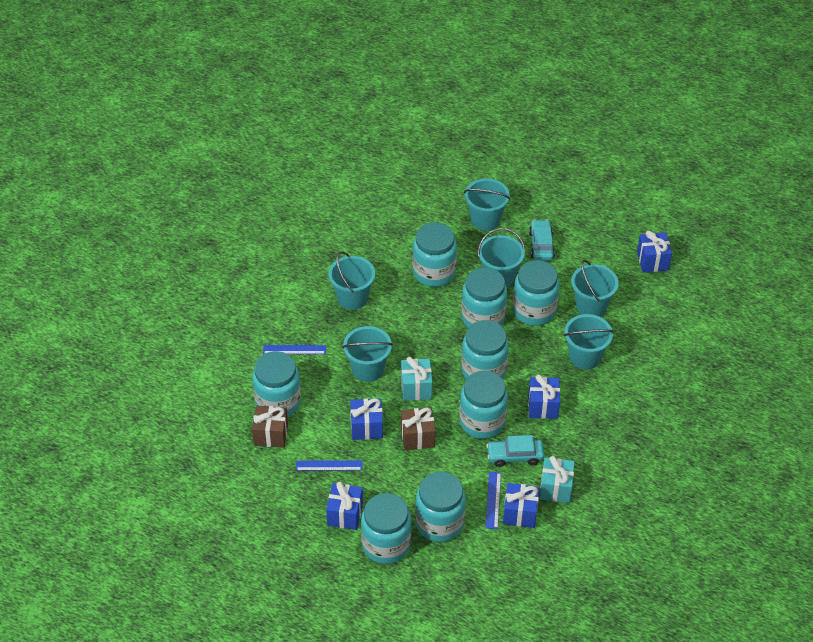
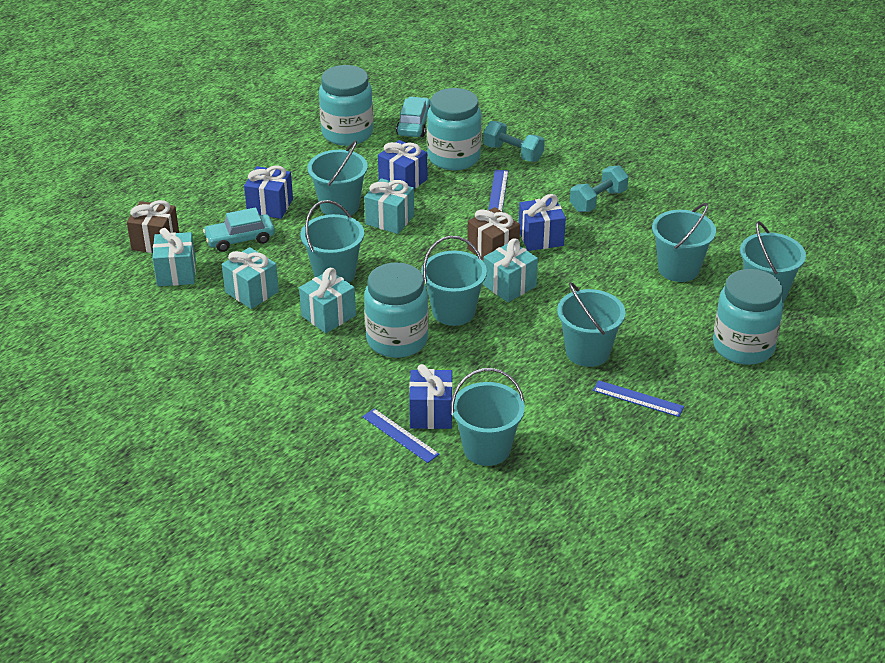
blue gift: 5 -> 4
turquoise bucket: 6 -> 7
turquoise dumbbell: 0 -> 2
turquoise gift: 2 -> 5
turquoise jar: 8 -> 4

